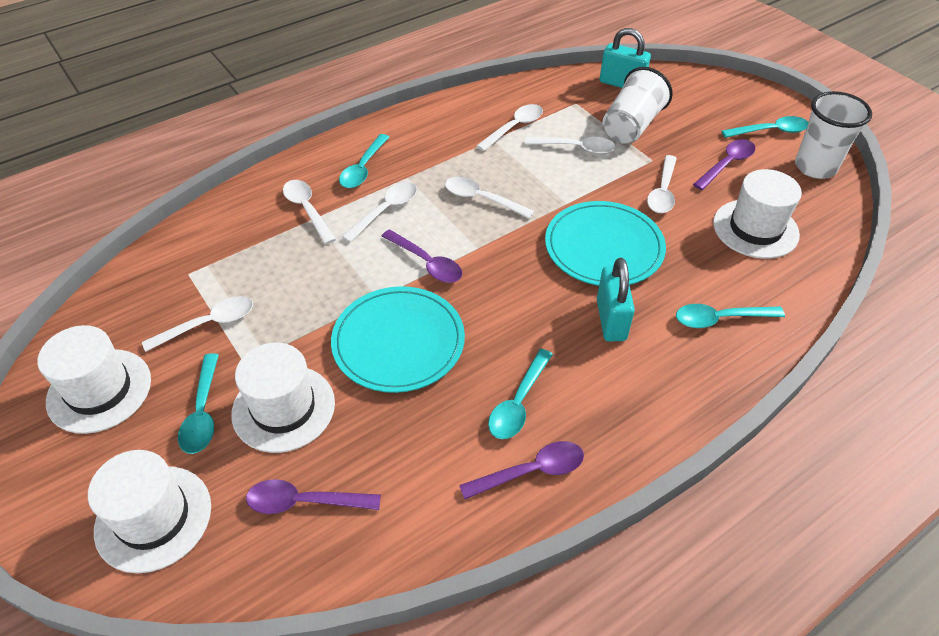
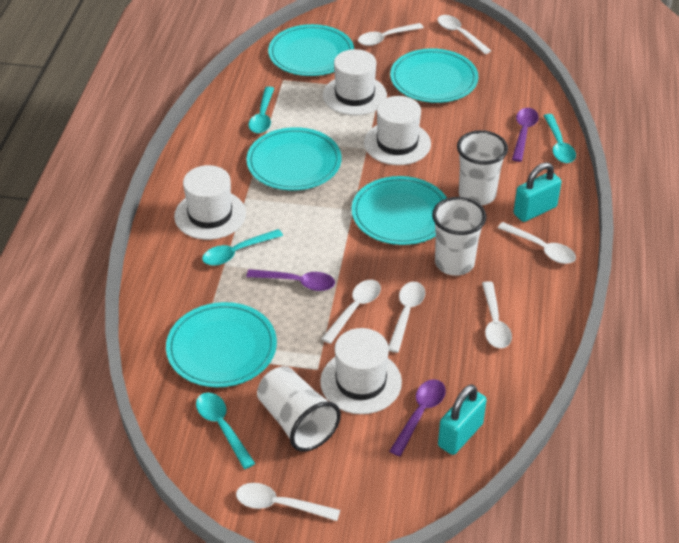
purple spoon: 4 -> 3
turquoise plate: 2 -> 5
turquoise spoon: 5 -> 4
white cup: 2 -> 3

